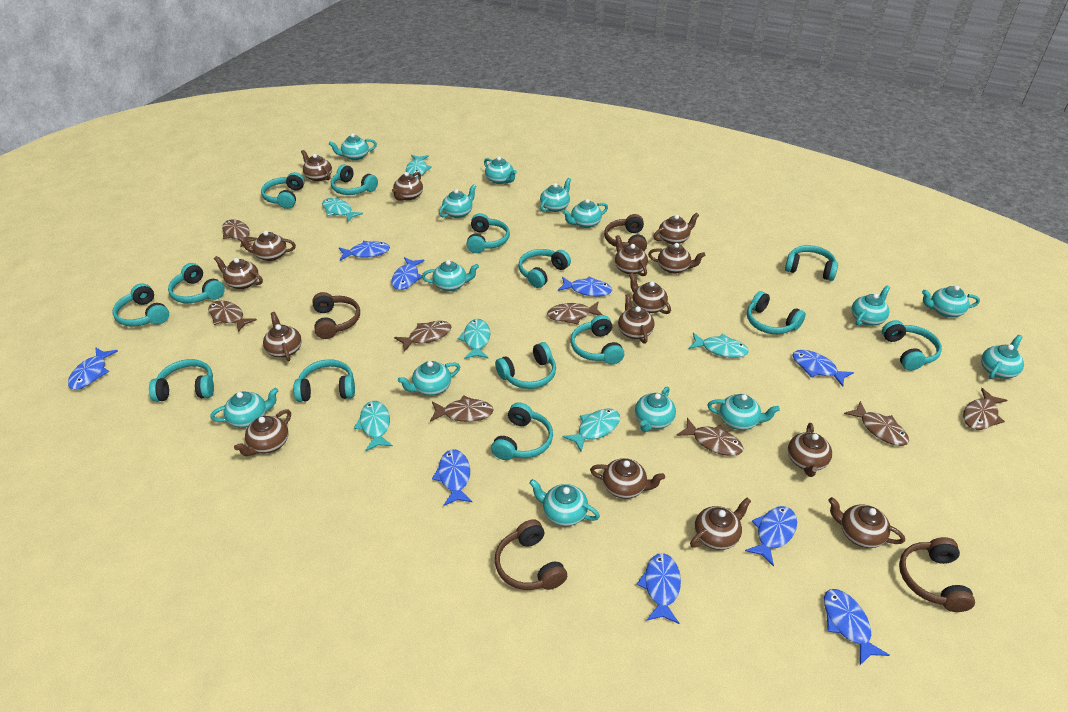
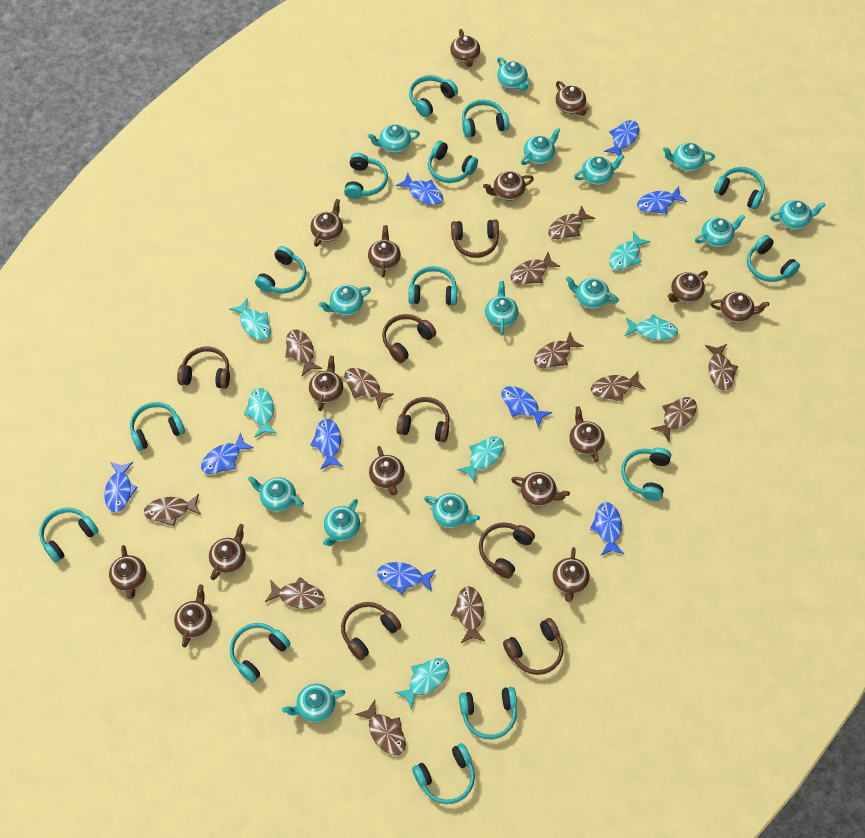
brown fish: 8 -> 12
brown headphones: 4 -> 7

